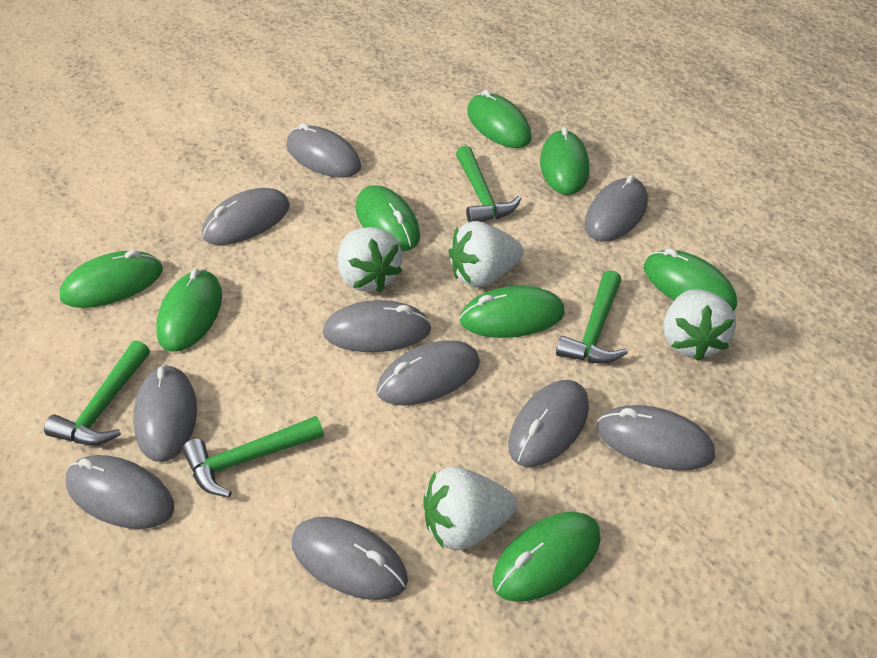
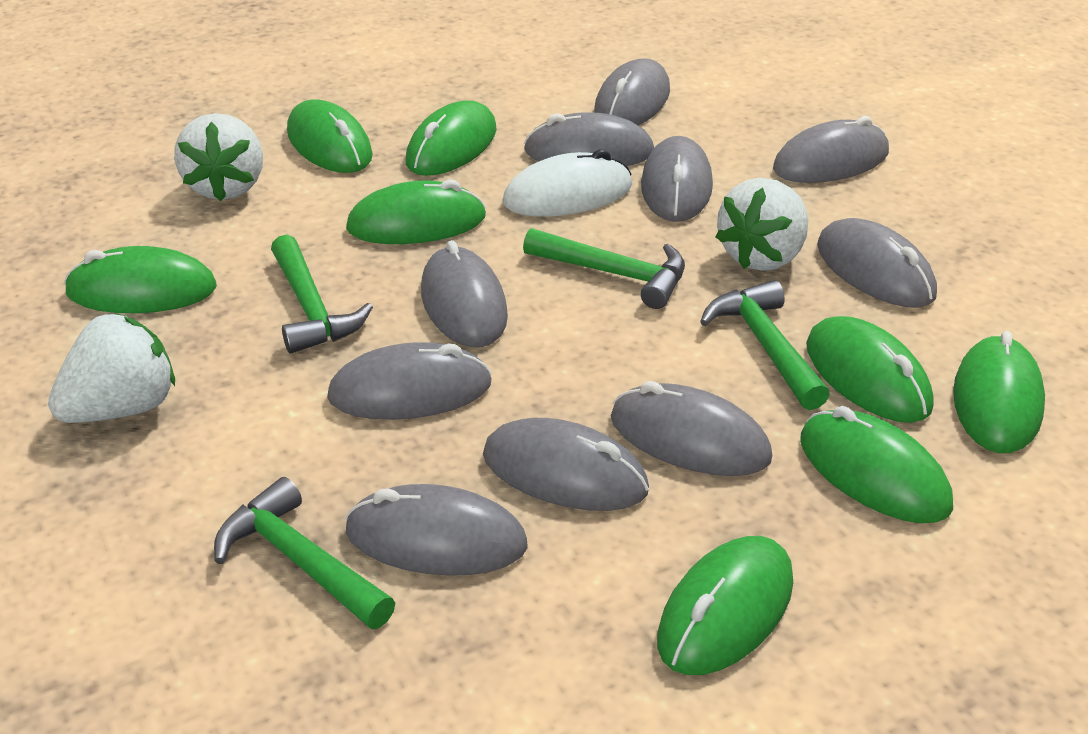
white mouse: 0 -> 1
white strawberry: 4 -> 3

